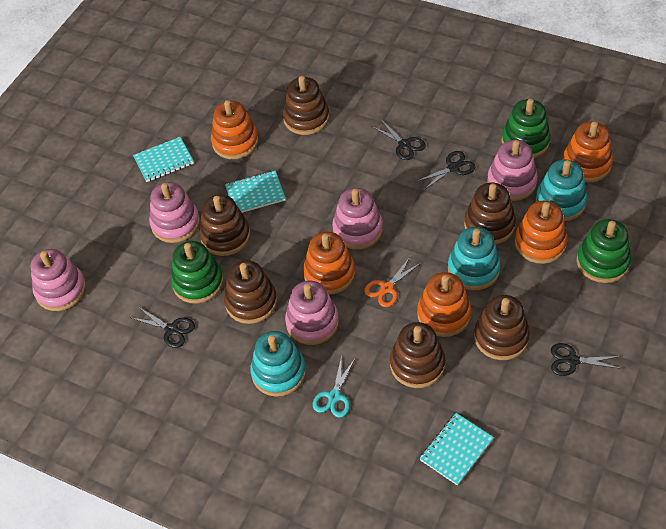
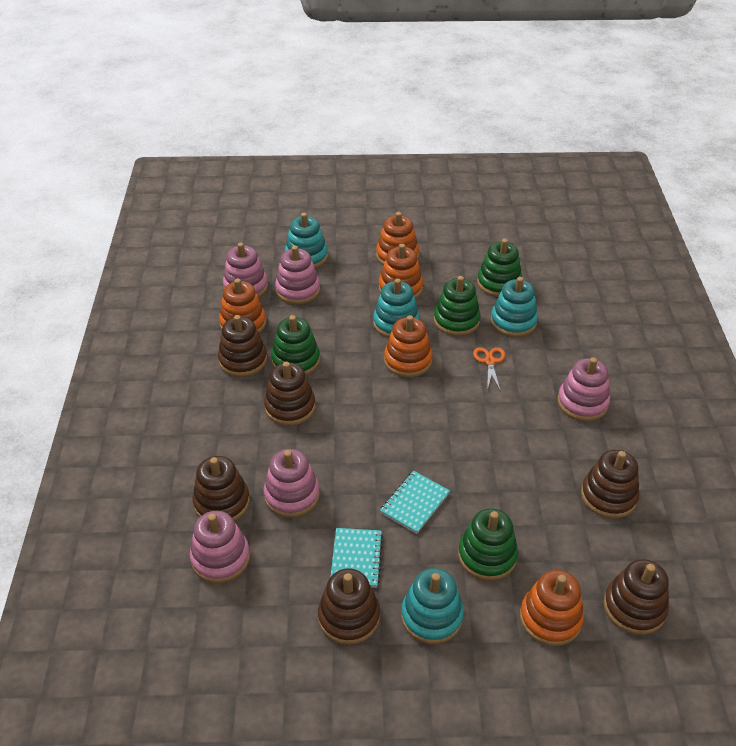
black scissors: 4 -> 0
green stacking toy: 3 -> 4
turquoise notebook: 3 -> 2
turquoise scissors: 1 -> 0
turquoise stacking toy: 3 -> 4

